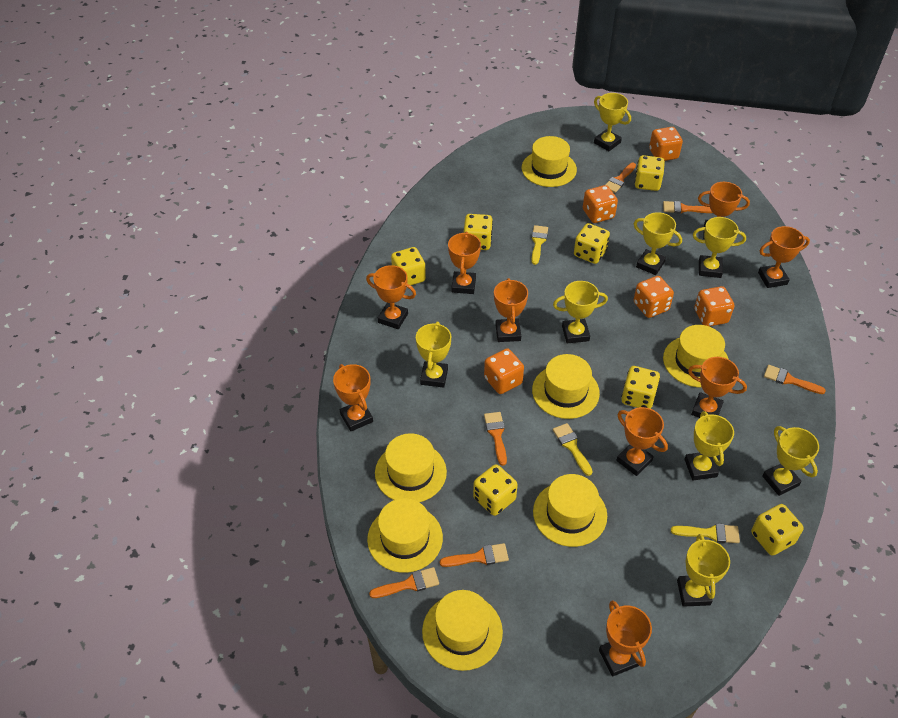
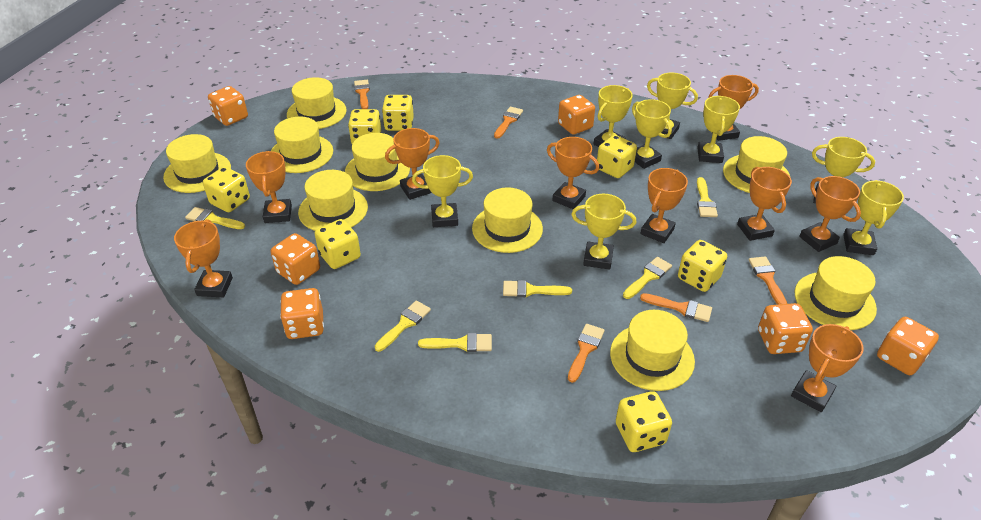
orange brush: 6 -> 5
orange dice: 5 -> 6
yellow brush: 3 -> 6
yellow hat: 7 -> 9

